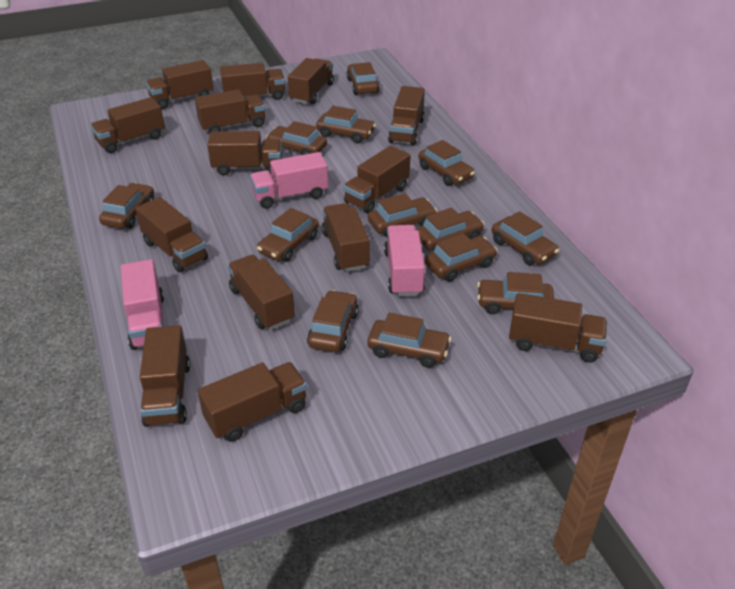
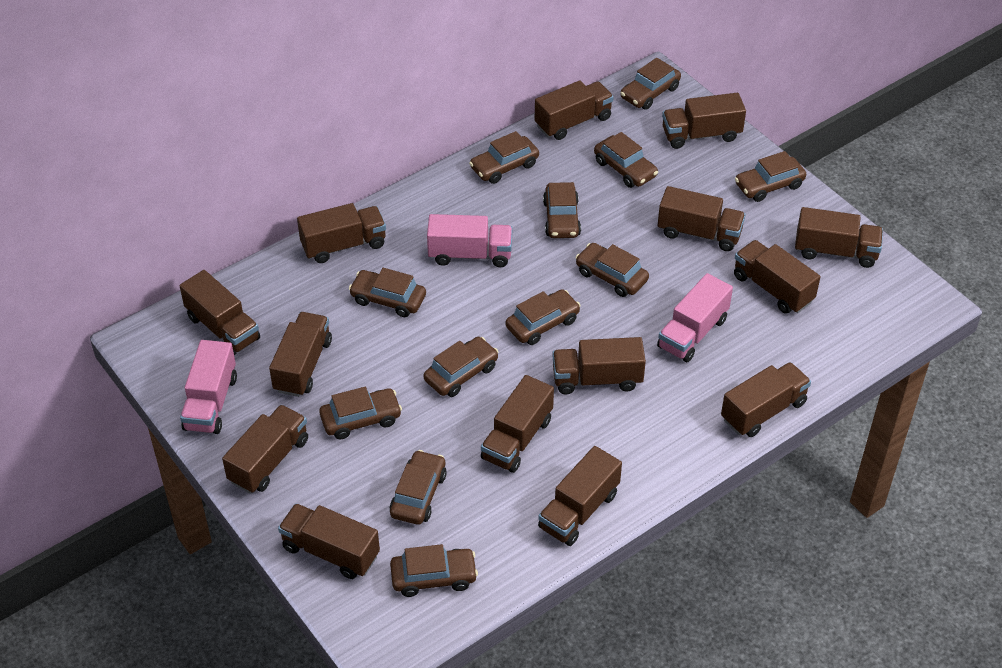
brown car: 13 -> 12

